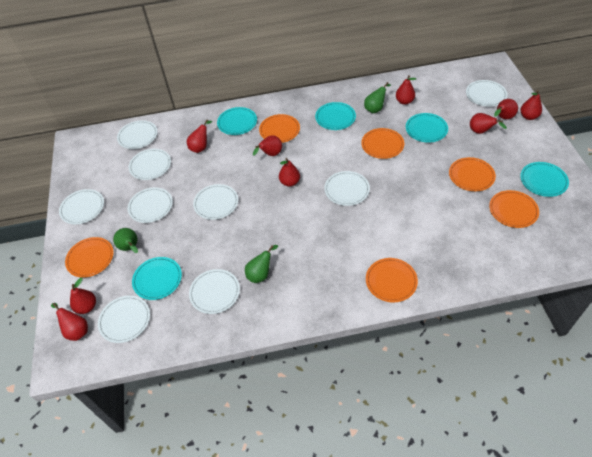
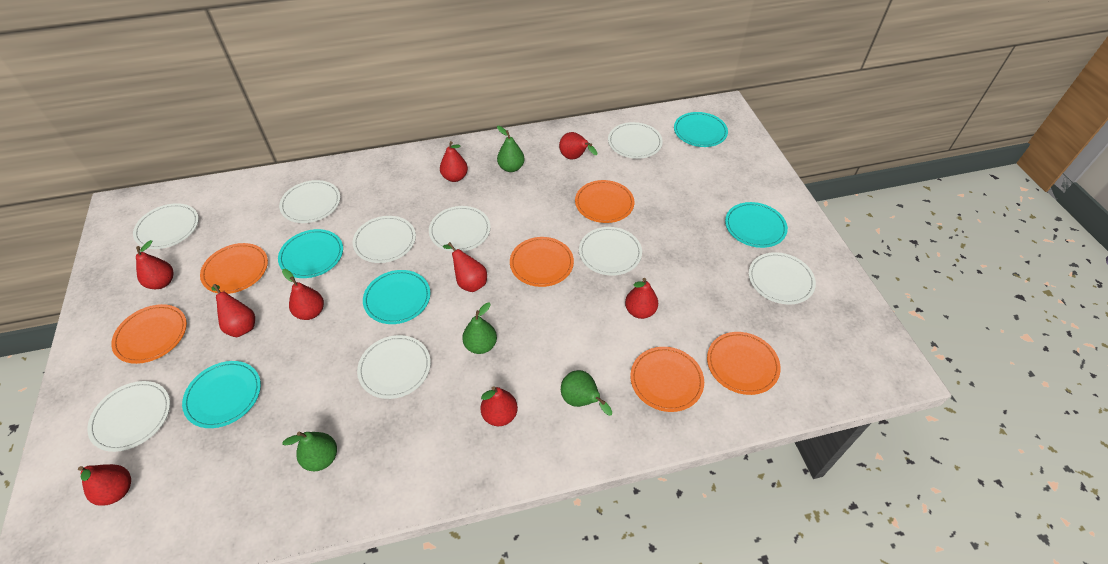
green pear: 3 -> 4

